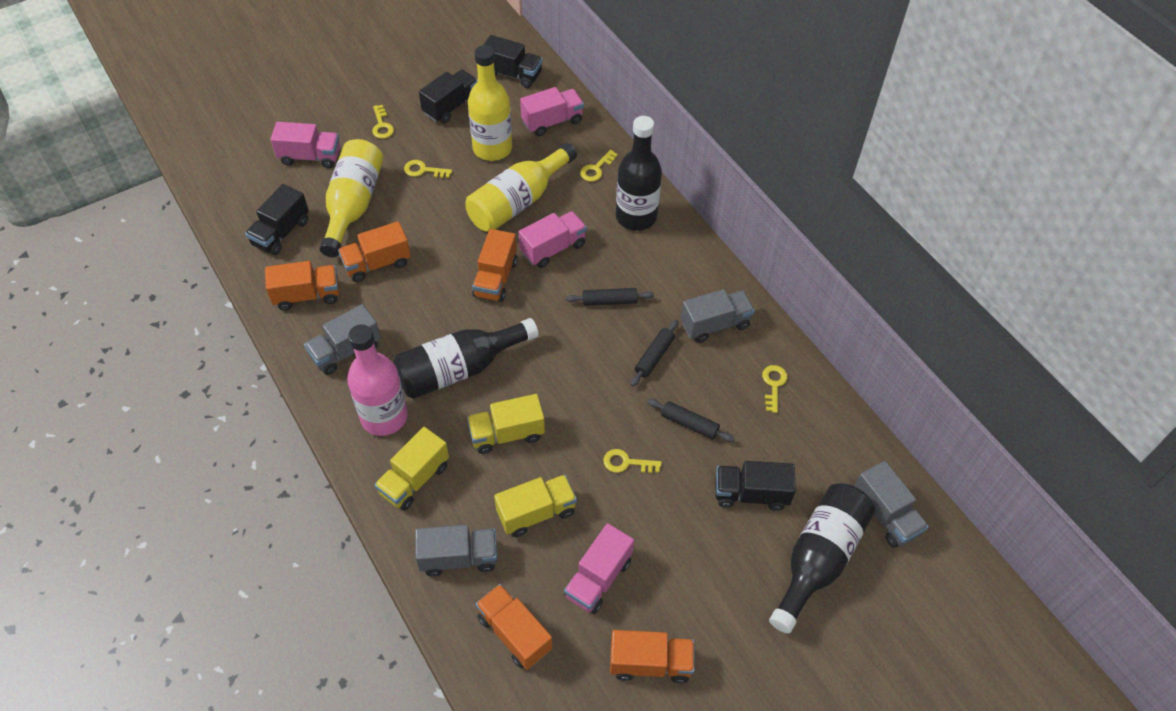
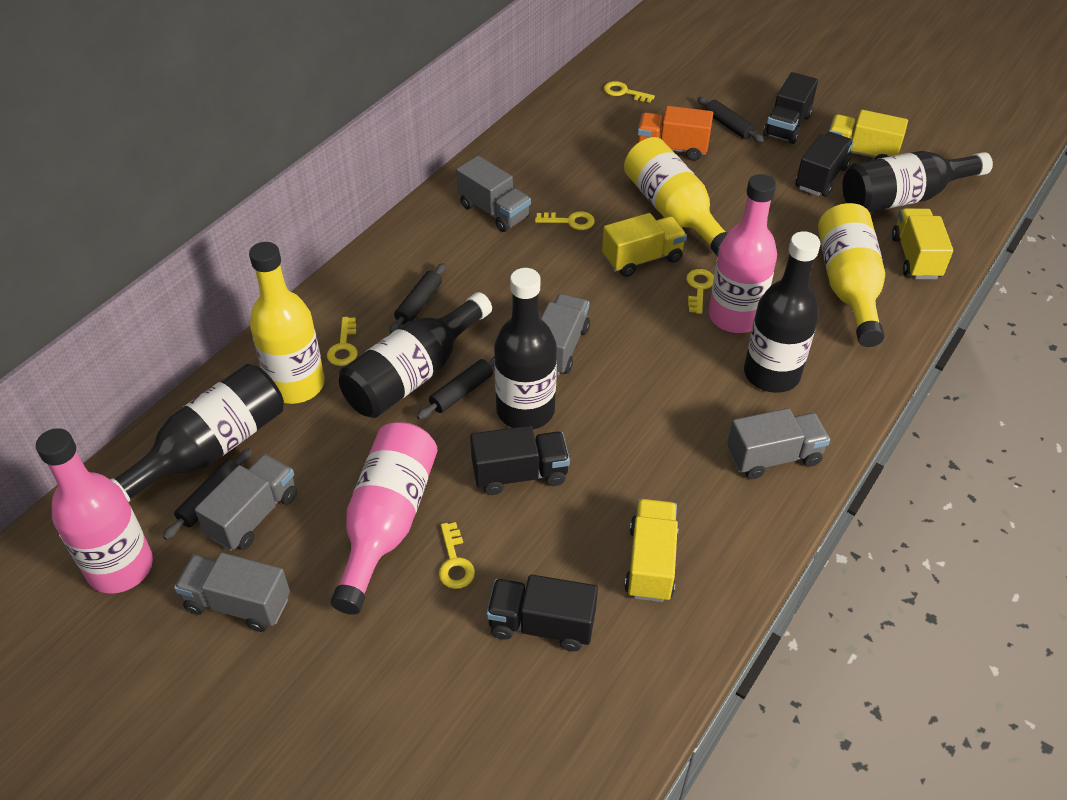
black bottle: 3 -> 5
black rolling pin: 3 -> 4
grey truck: 4 -> 5
orange truck: 5 -> 1
pink bottle: 1 -> 3
pink truck: 4 -> 0
yellow truck: 3 -> 4

